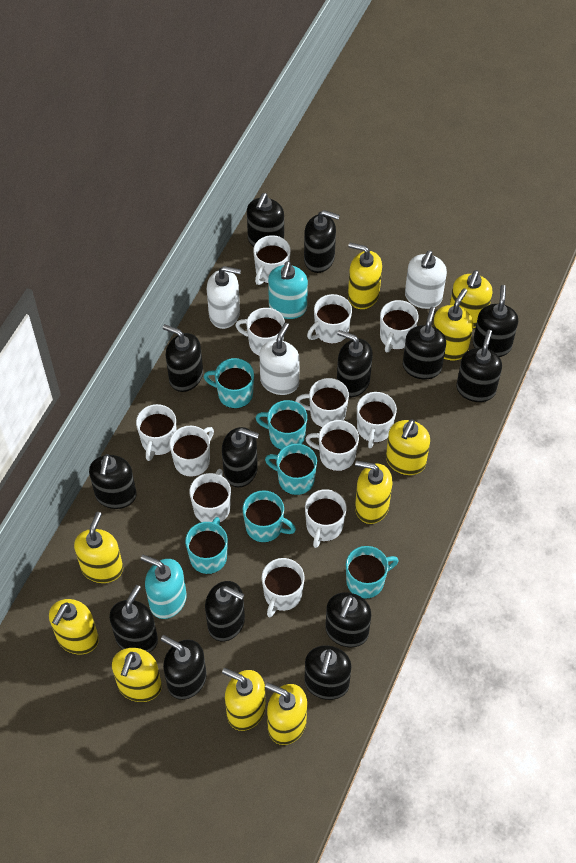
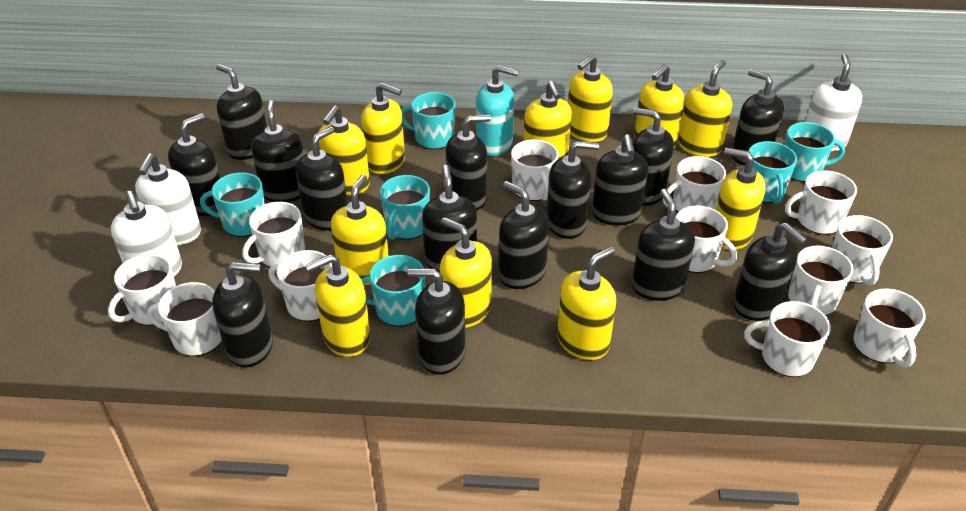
black soap dispenser: 14 -> 15
turquoise soap dispenser: 2 -> 1
yellow soap dispenser: 10 -> 11

